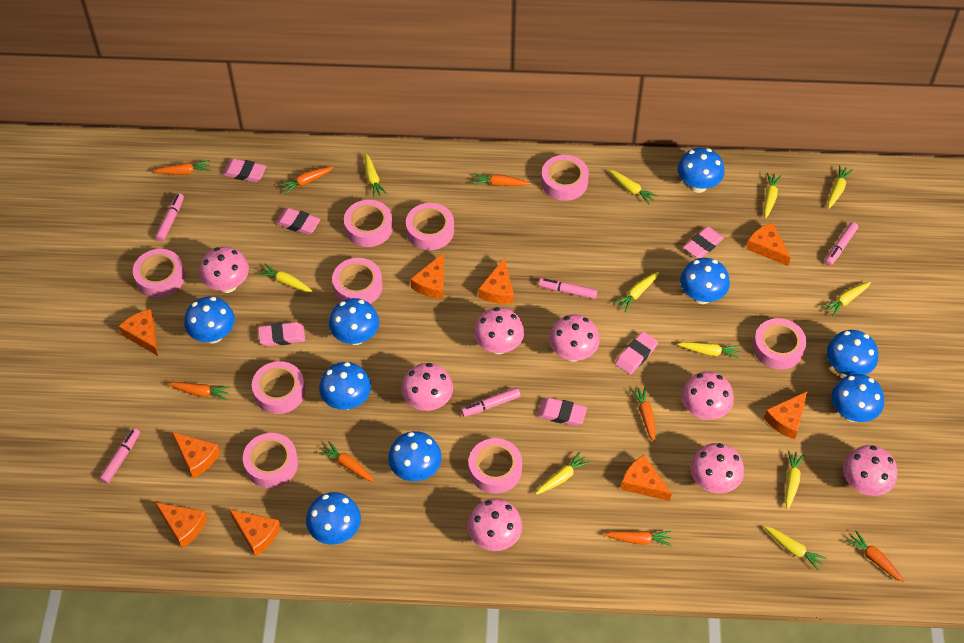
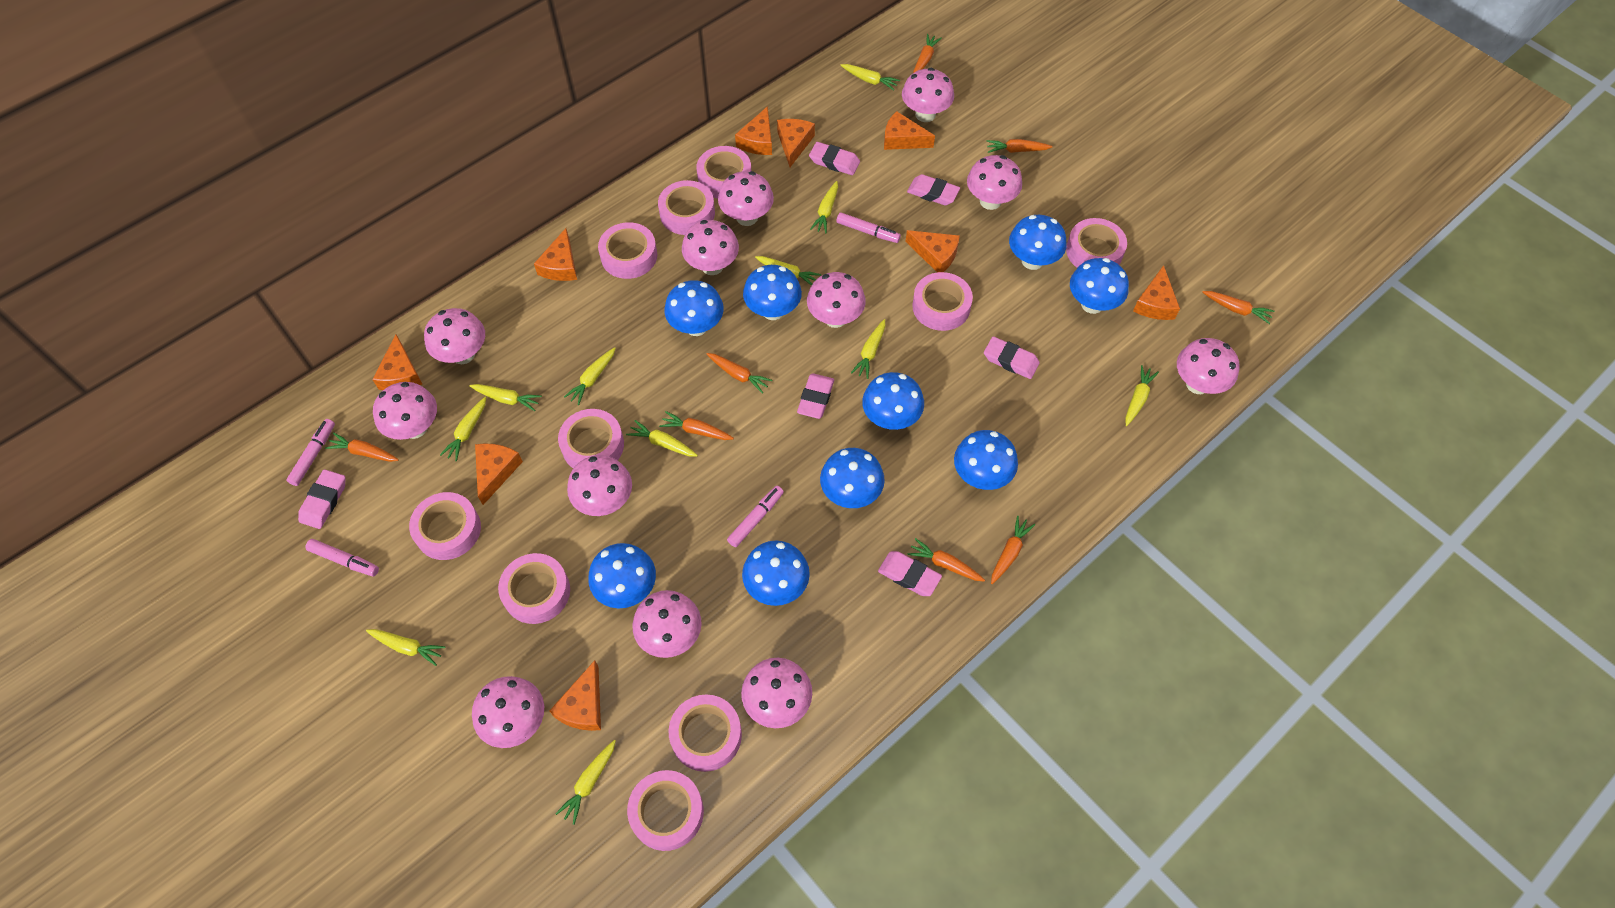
pink marker: 5 -> 4
pink mushroom: 8 -> 12
pink tape: 9 -> 10

